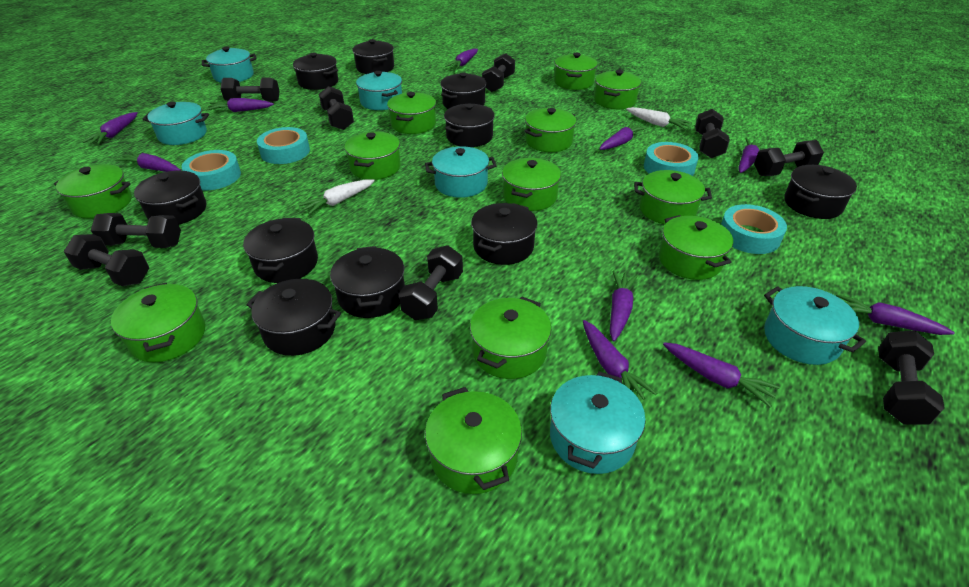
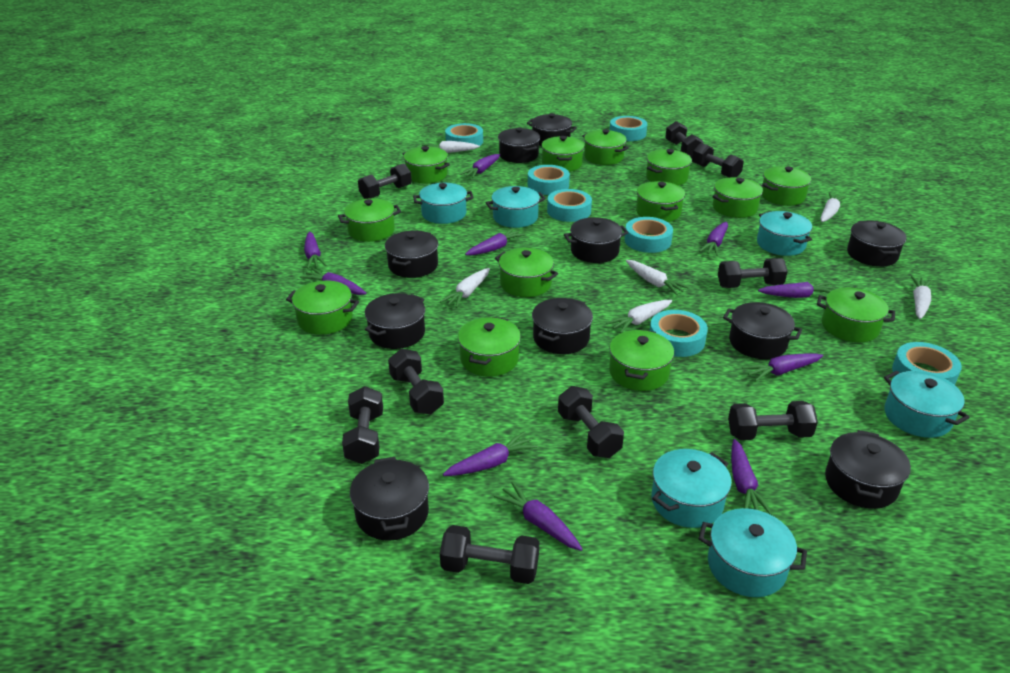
green pot: 12 -> 13
turquoise tape: 4 -> 7
white carrot: 2 -> 6

